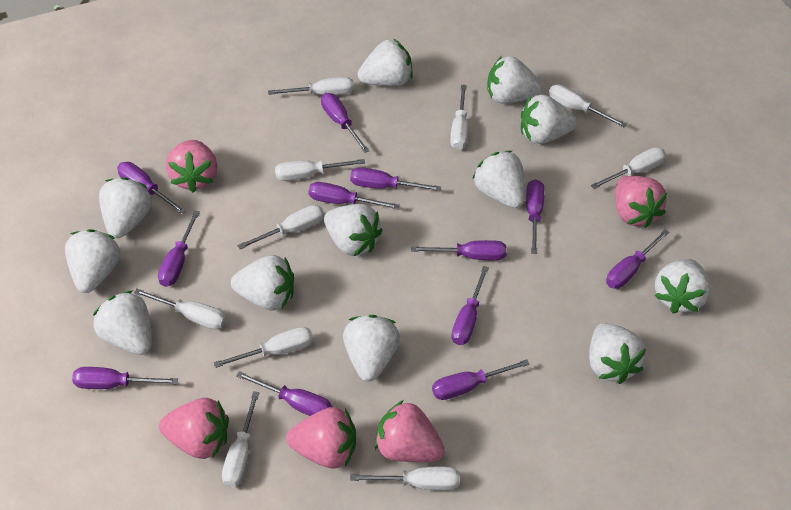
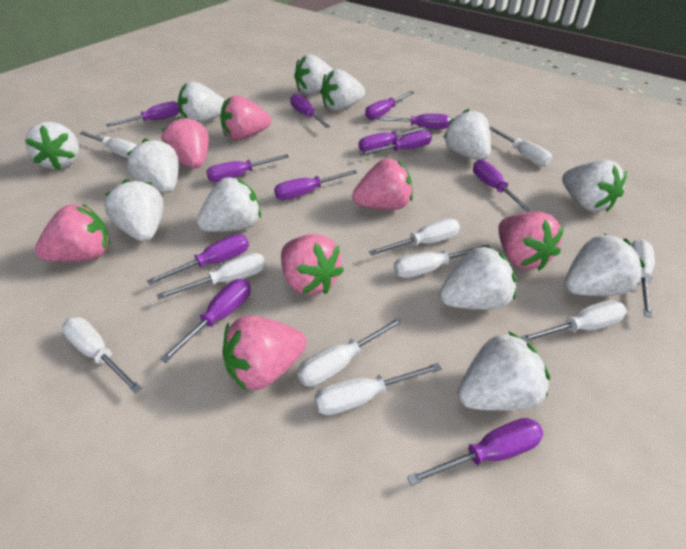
pink strawberry: 5 -> 7

